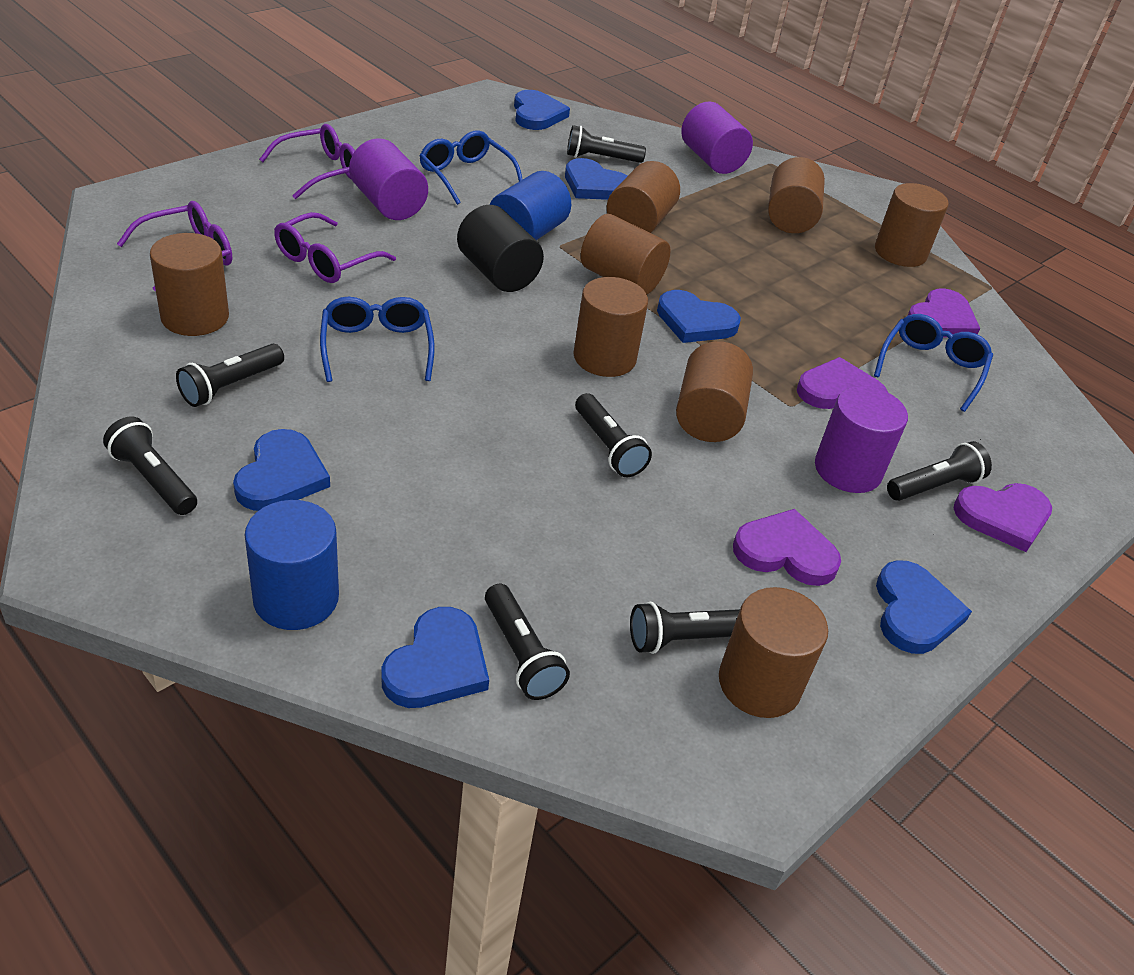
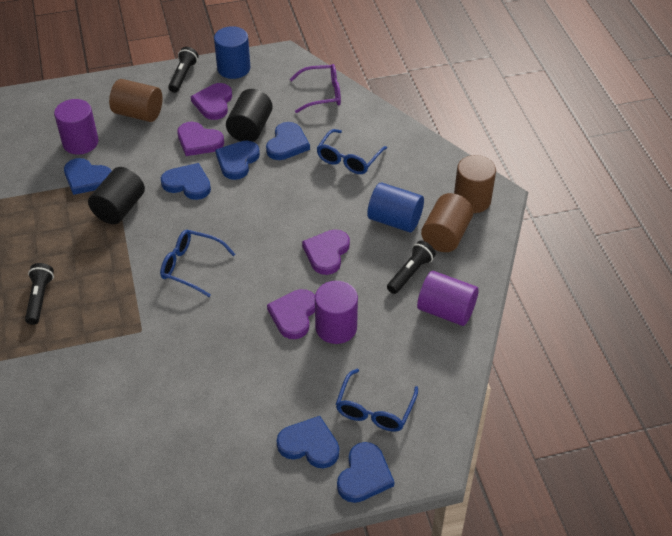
black cylinder: 1 -> 2
black flashlight: 7 -> 3
brown cylinder: 8 -> 3
purple glasses: 3 -> 1

